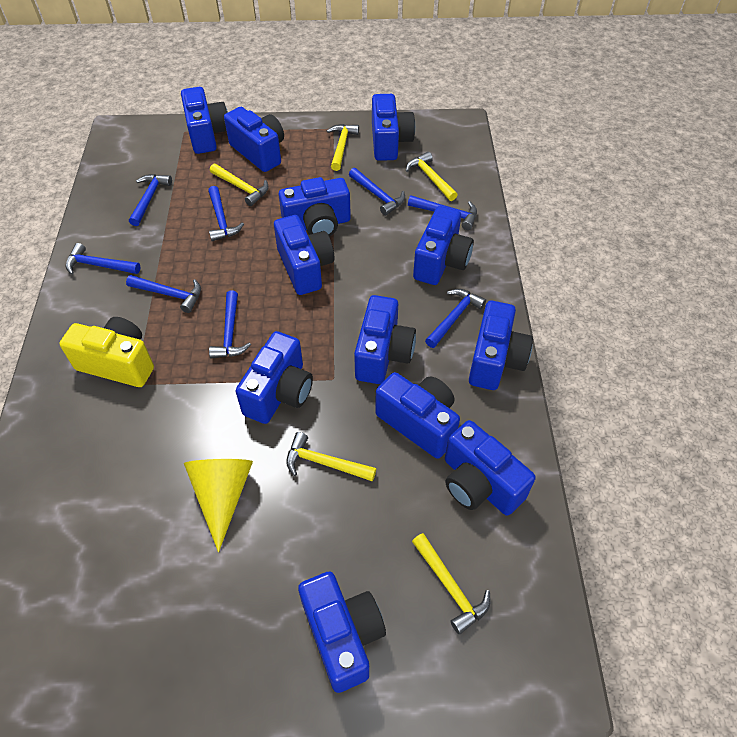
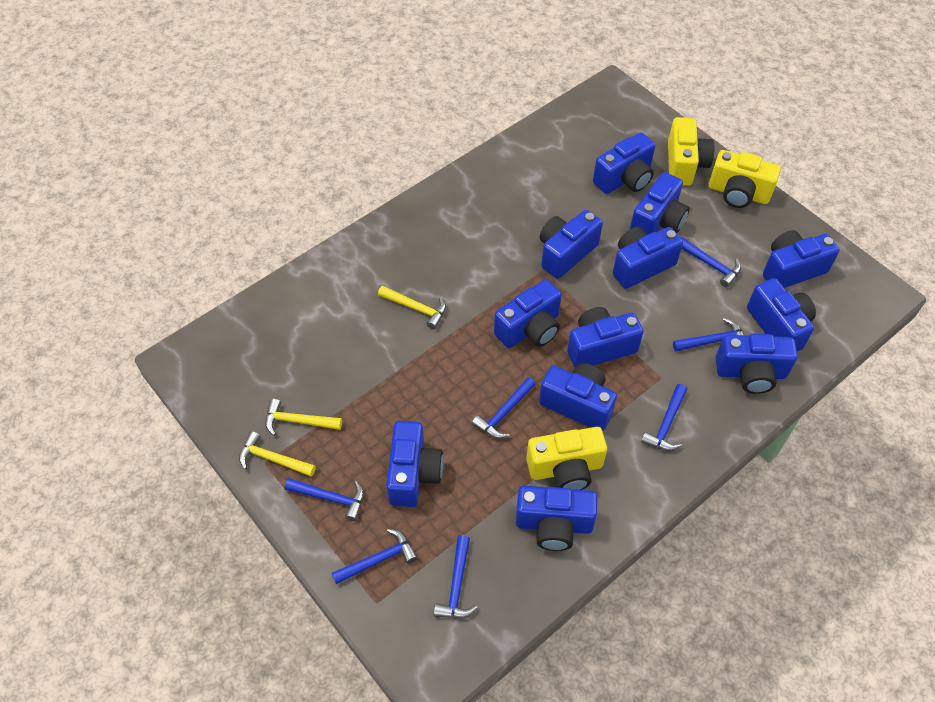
blue hammer: 8 -> 7
yellow camera: 1 -> 3
yellow cone: 1 -> 0
yellow hammer: 5 -> 3

